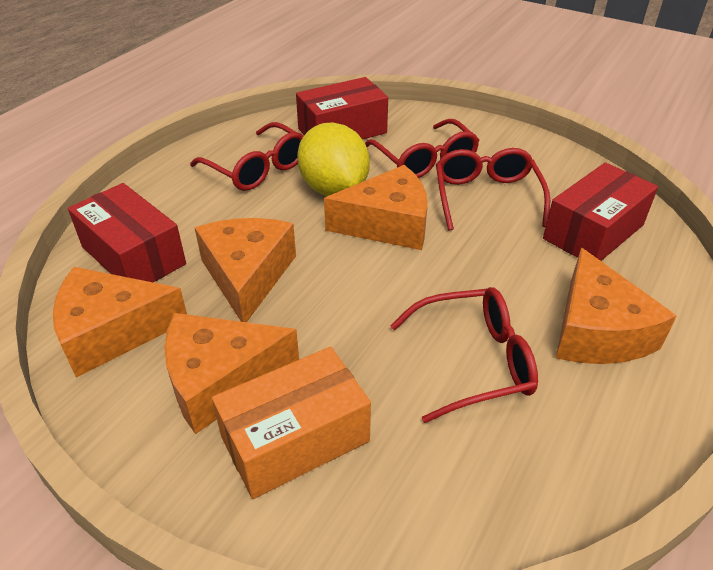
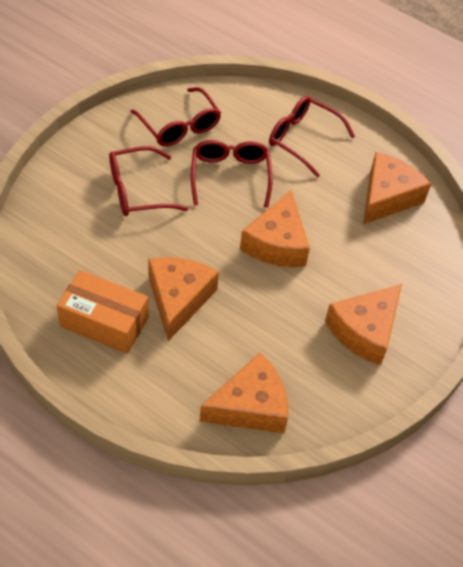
red box: 3 -> 0
yellow lemon: 1 -> 0

